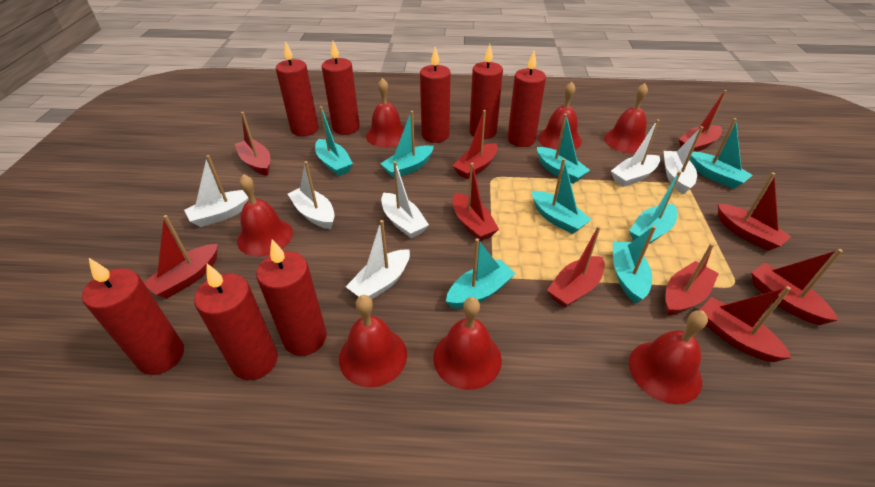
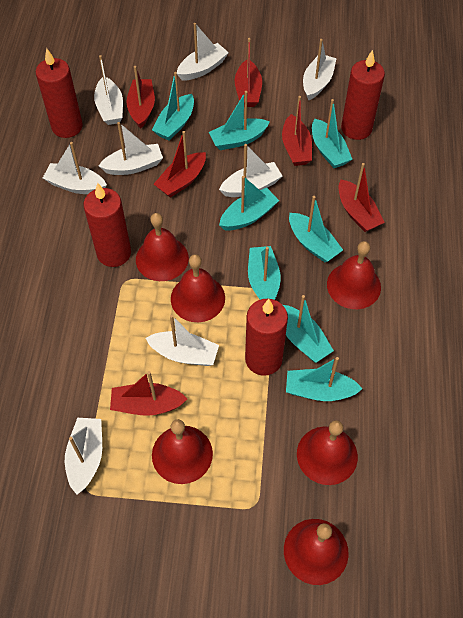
red bell: 7 -> 6
red boat: 10 -> 6
red candle: 8 -> 4
white boat: 6 -> 8

